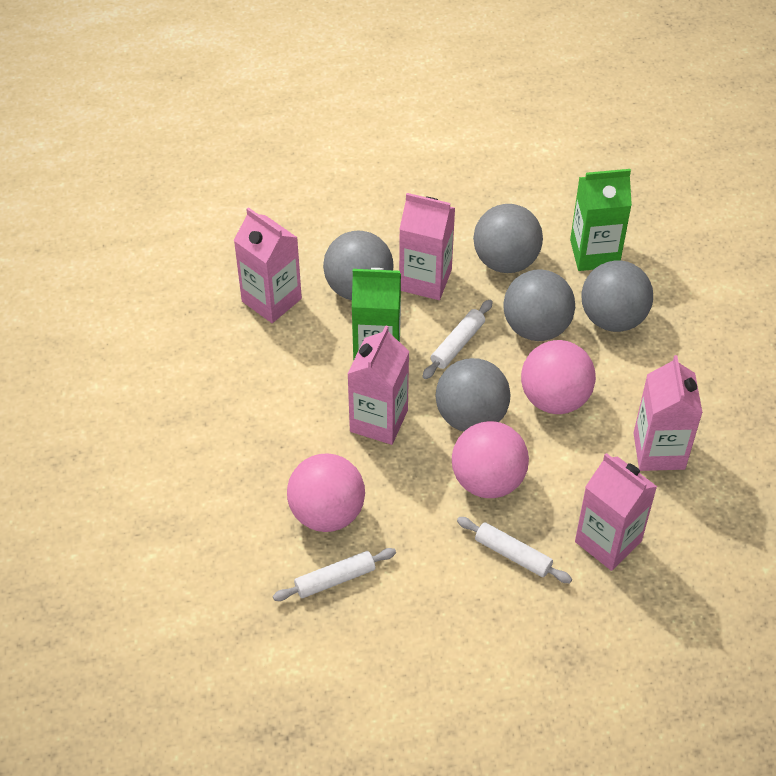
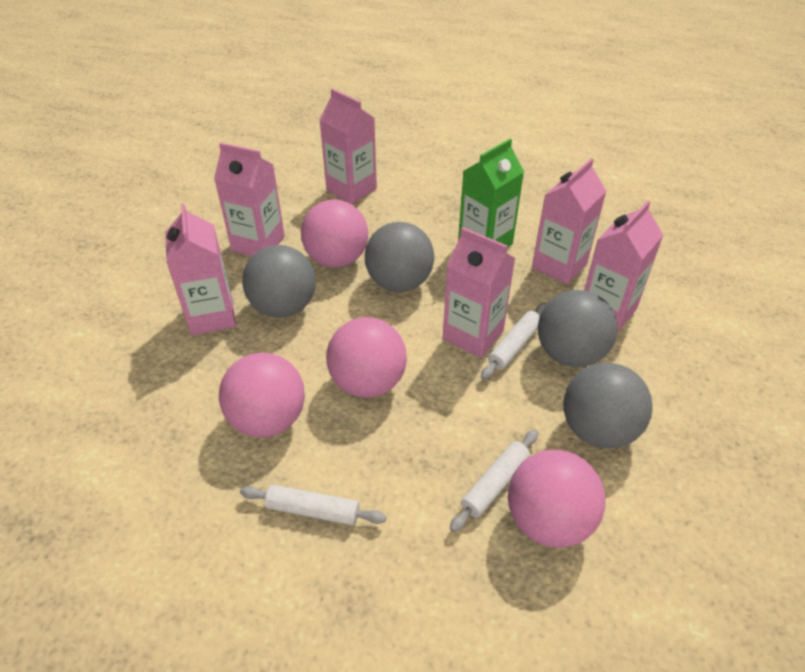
green carton: 2 -> 1
grey ball: 5 -> 4
pink ball: 3 -> 4
pink carton: 5 -> 6

